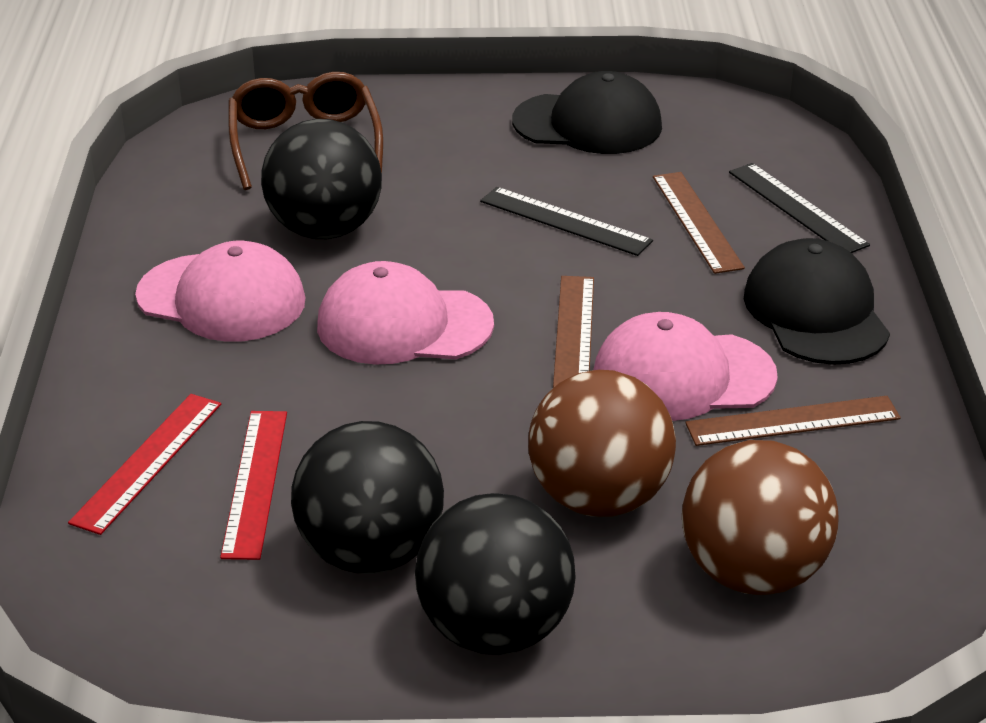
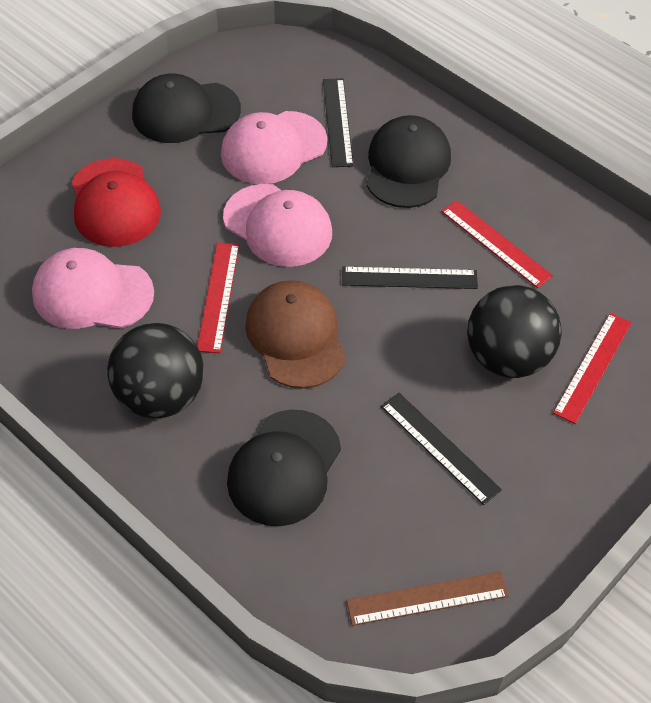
black ball: 3 -> 2
black cap: 2 -> 3
black ruler: 2 -> 3
brown ball: 2 -> 0
brown cap: 0 -> 1
brown glasses: 1 -> 0
brown ruler: 3 -> 1
red cap: 0 -> 1
red ruler: 2 -> 3

